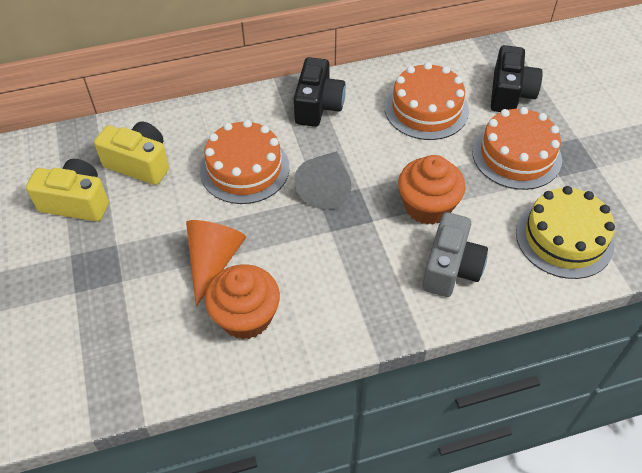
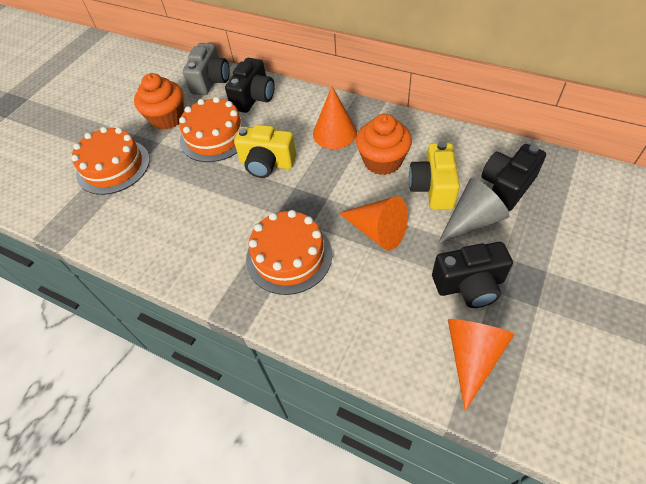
black camera: 2 -> 3
orange cone: 1 -> 3
yellow cake: 1 -> 0

